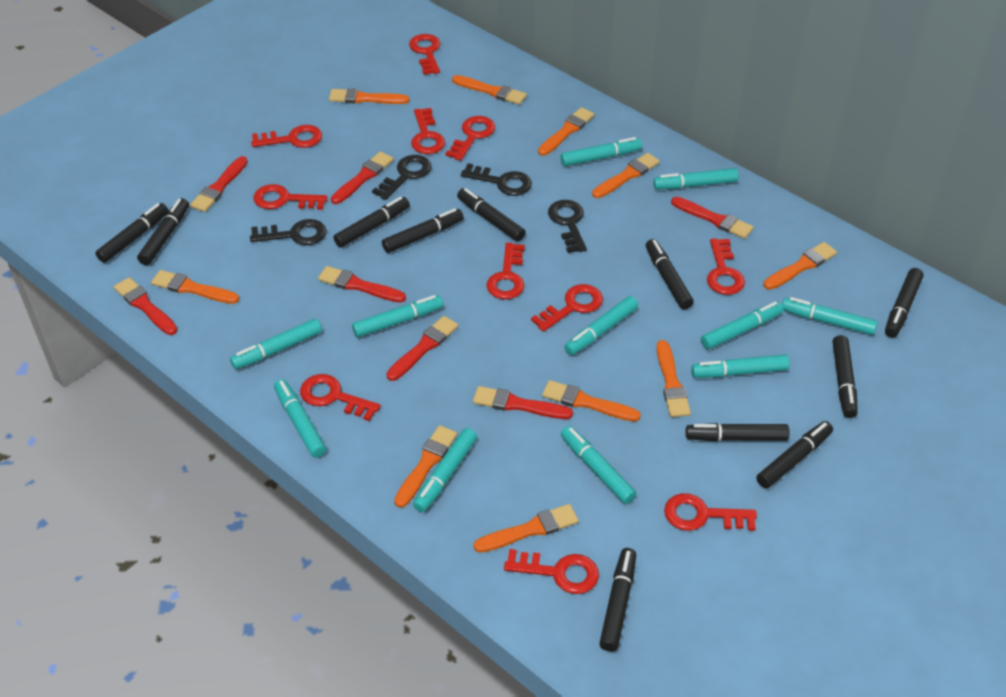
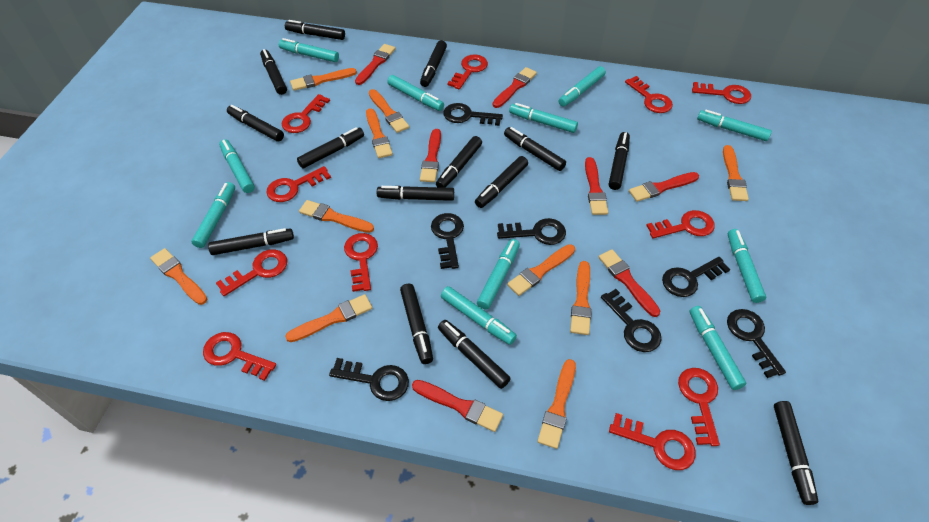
black key: 4 -> 7
black marker: 11 -> 14

